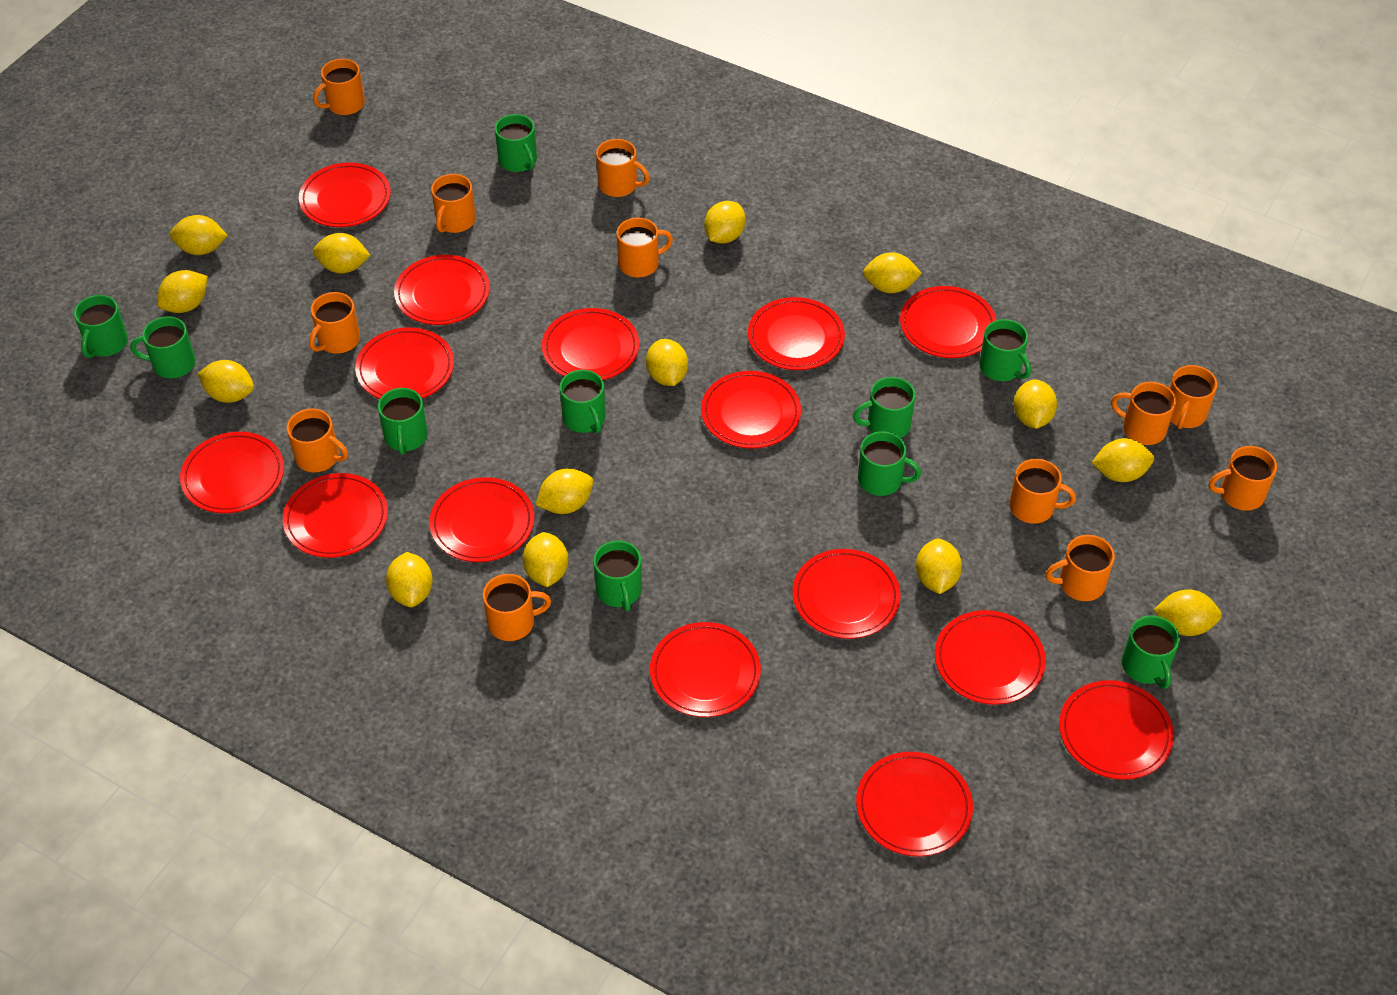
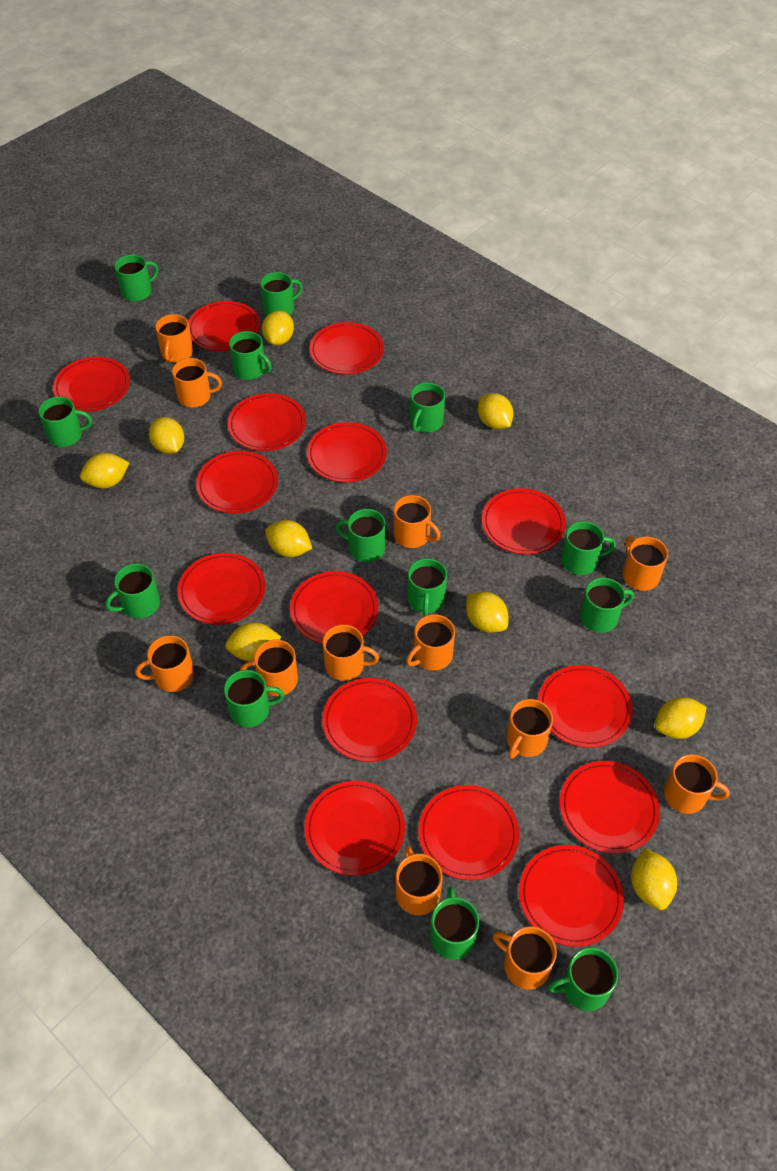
green mug: 10 -> 13
yellow lemon: 14 -> 9

